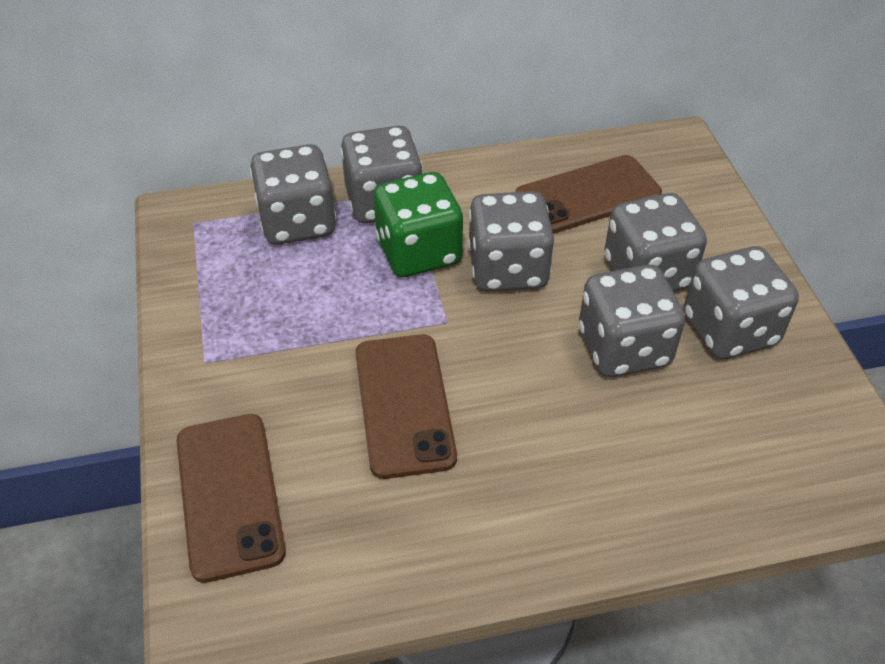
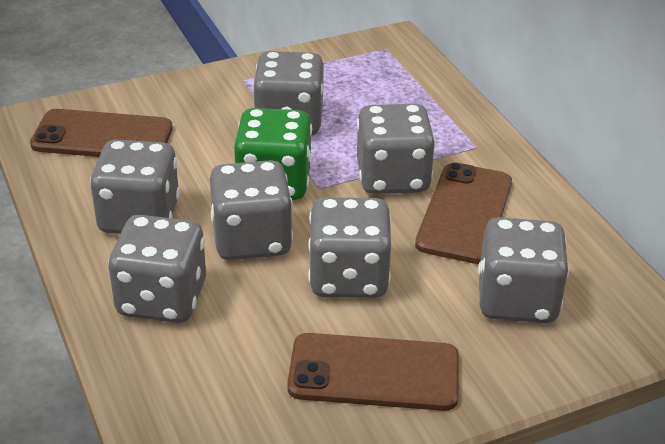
grey dice: 6 -> 7

